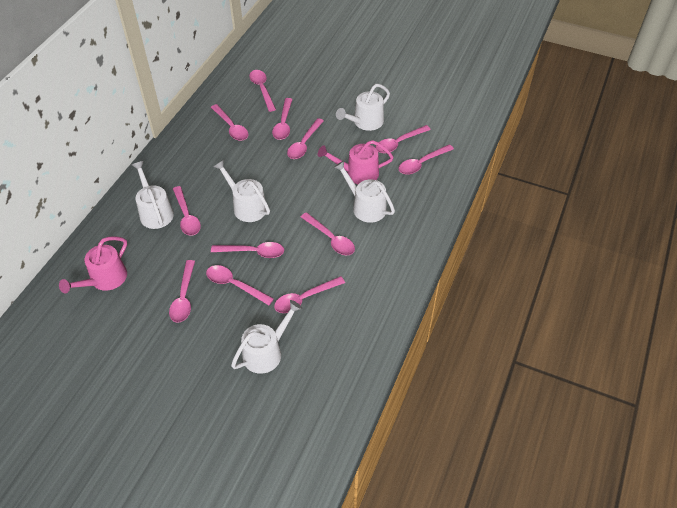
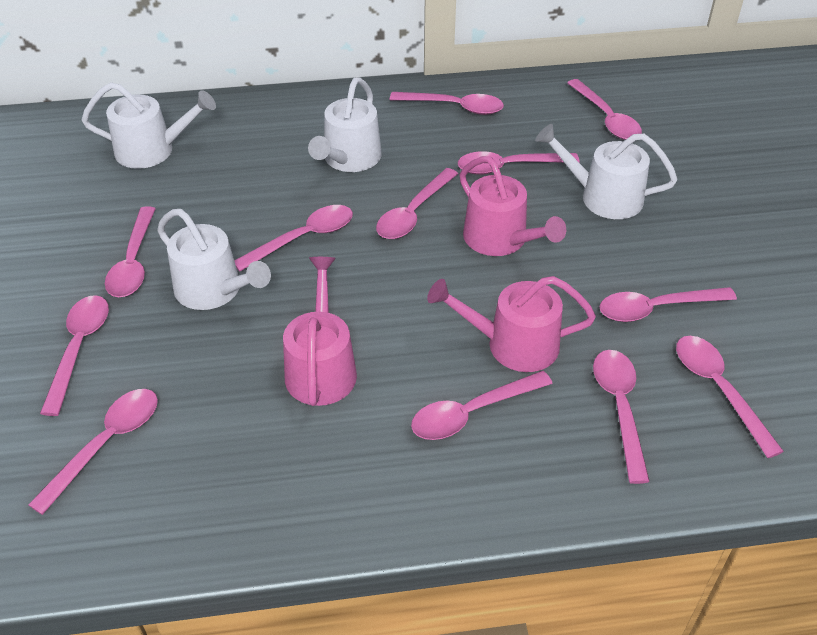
pink watering can: 2 -> 3
white watering can: 5 -> 4

